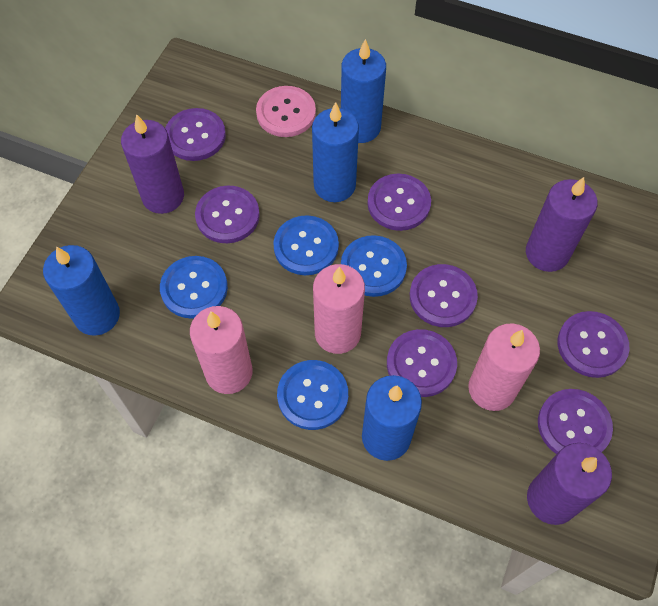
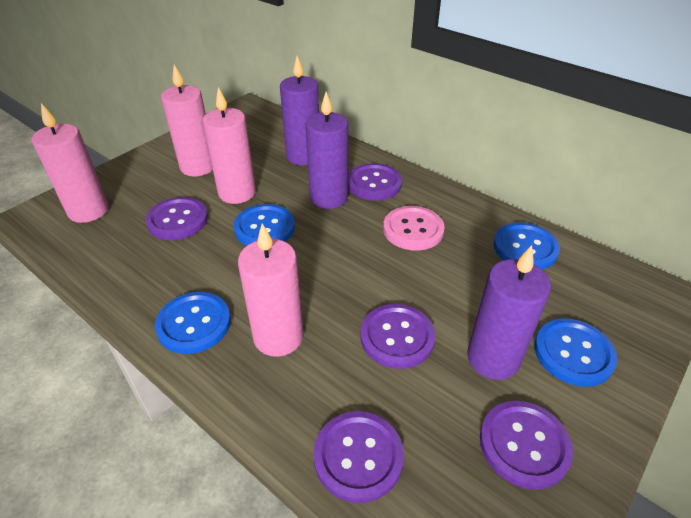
blue candle: 4 -> 0
pink candle: 3 -> 4
purple button: 7 -> 5

